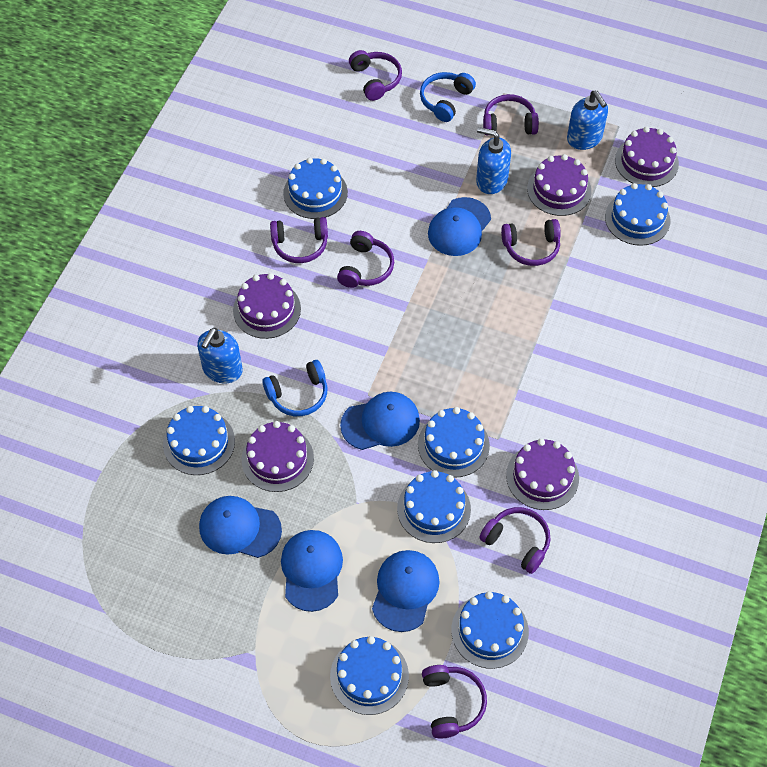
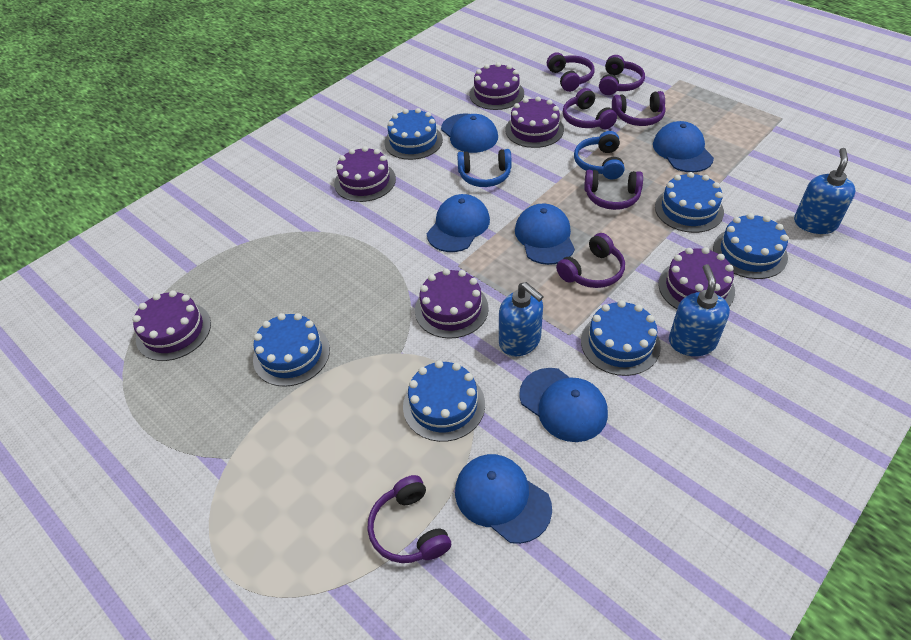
blue cake: 7 -> 6
blue cap: 5 -> 6
purple cake: 5 -> 6

